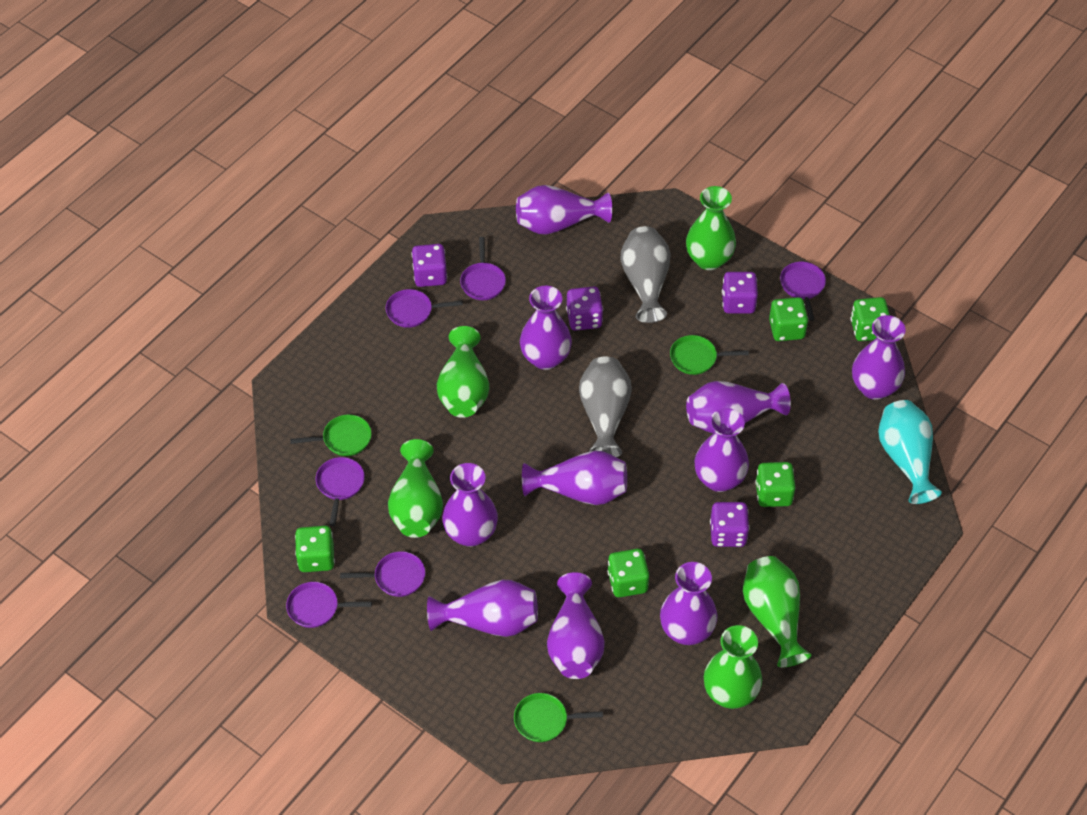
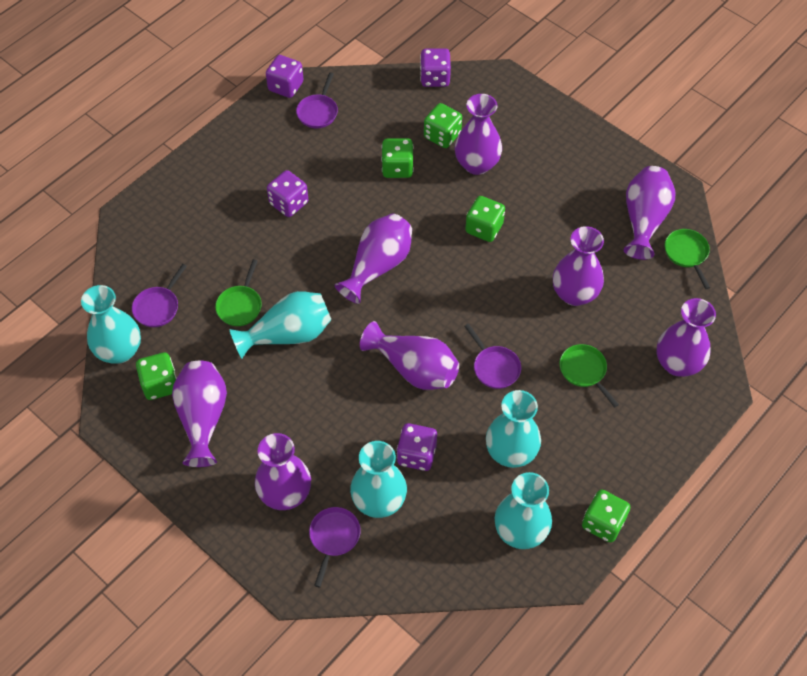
green vase: 5 -> 0
grey vase: 2 -> 0
purple pan: 6 -> 4
purple vase: 10 -> 8
turquoise vase: 1 -> 5

